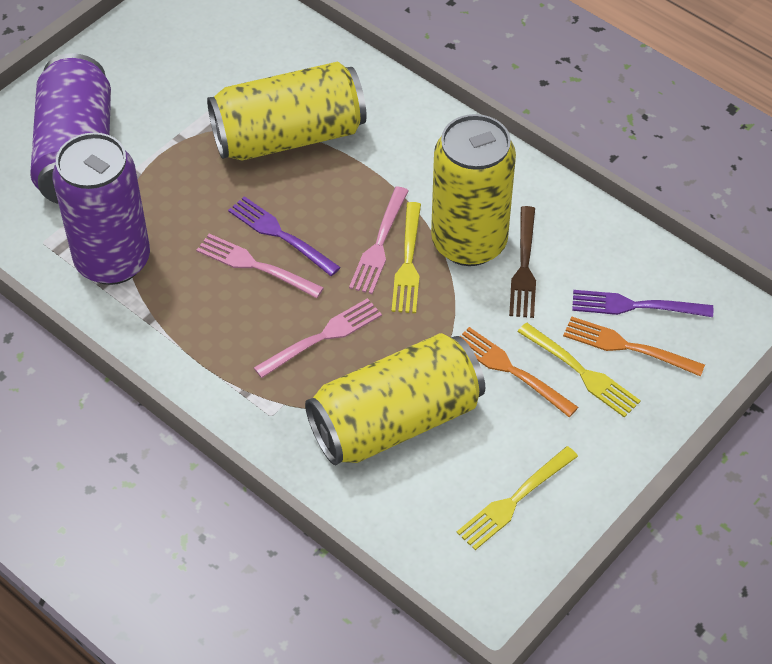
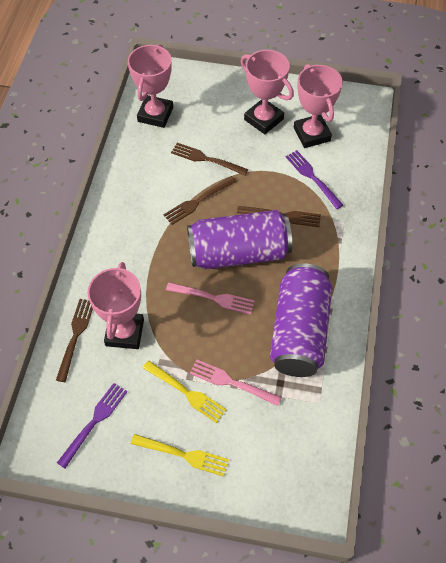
brown fork: 1 -> 4
orange fork: 2 -> 0
pink fork: 3 -> 2
pink trophy: 0 -> 4
yellow can: 3 -> 0
yellow fork: 3 -> 2

